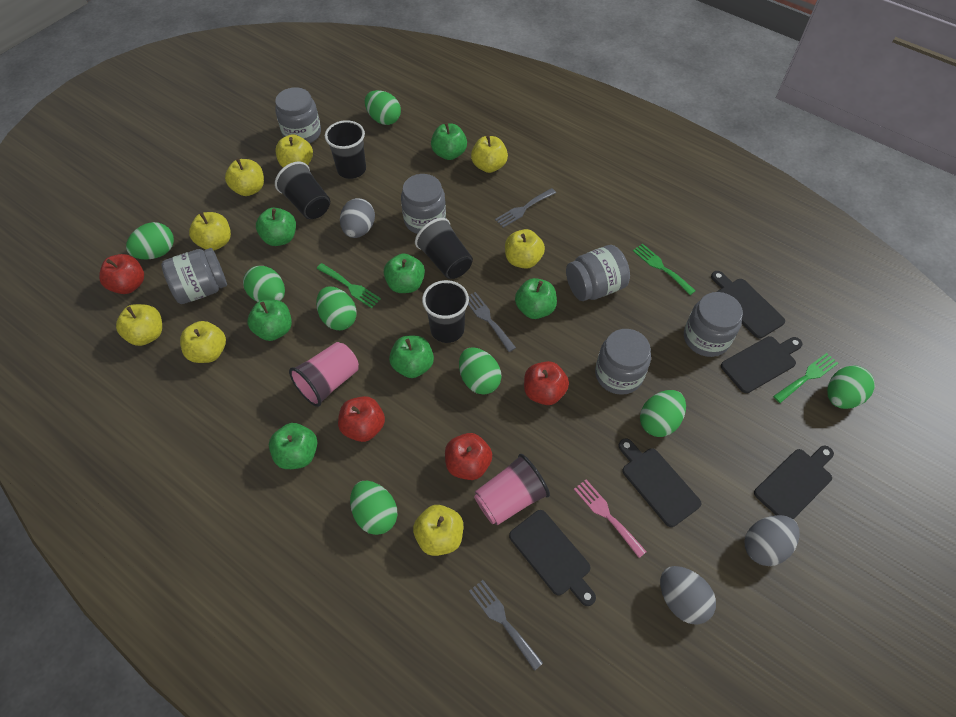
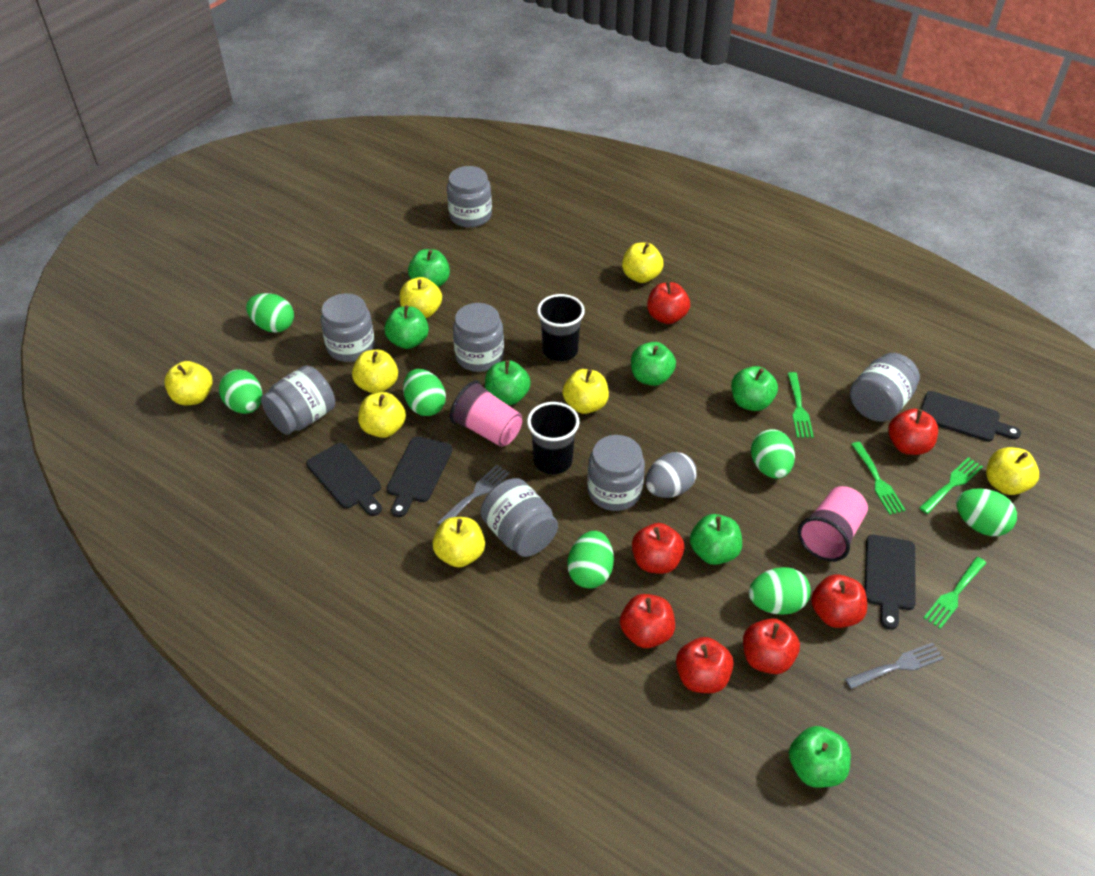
black cup: 4 -> 2
black cutting board: 5 -> 4
green egg: 8 -> 7
green fork: 3 -> 4
grey egg: 3 -> 1
grey fork: 3 -> 2
grey jar: 6 -> 7
pink fork: 1 -> 0
red apple: 4 -> 7

